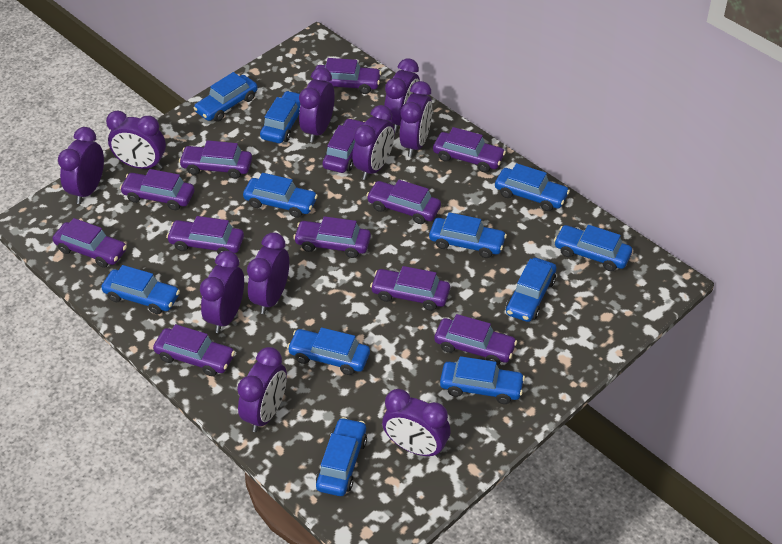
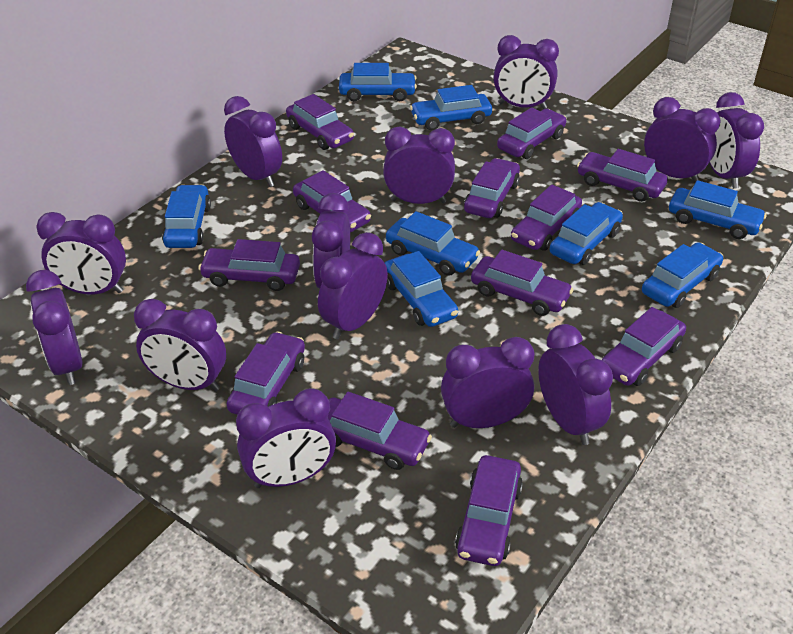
blue car: 11 -> 8
purple clock: 10 -> 13

